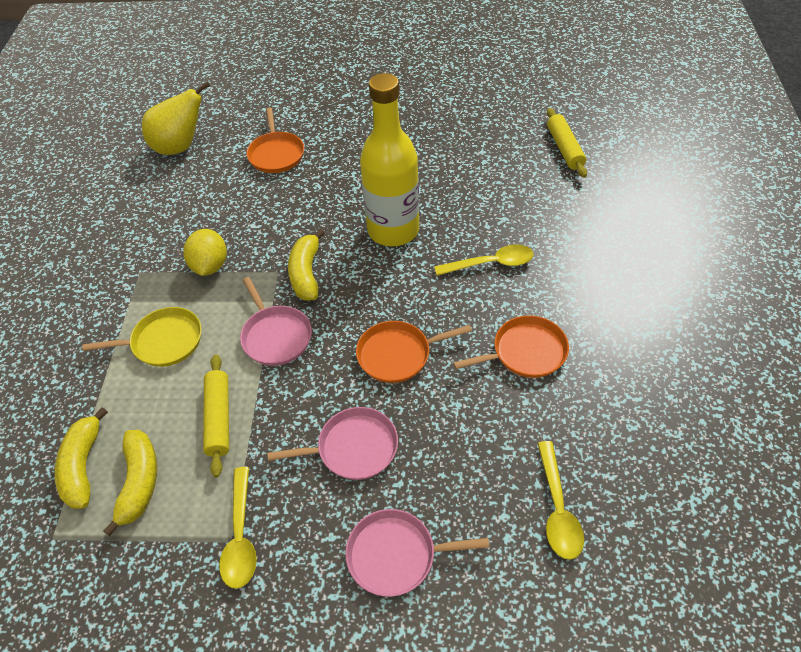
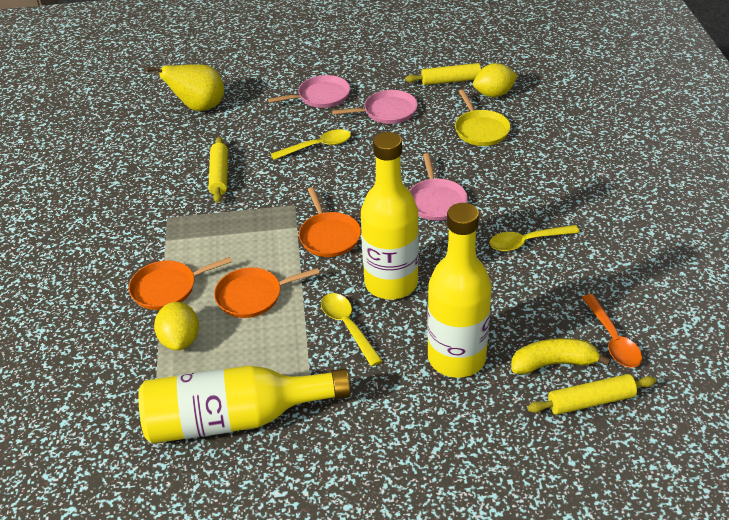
orange spoon: 0 -> 1
yellow banana: 3 -> 1
yellow bottle: 1 -> 3
yellow lemon: 1 -> 2
yellow rolling pin: 2 -> 3

